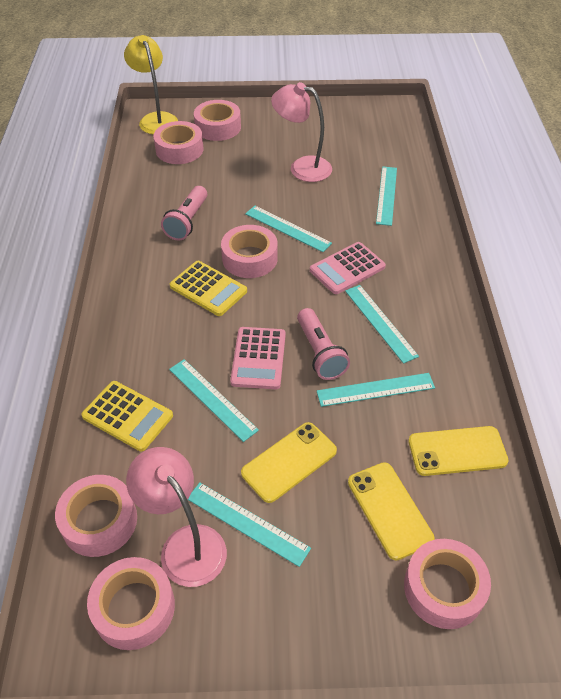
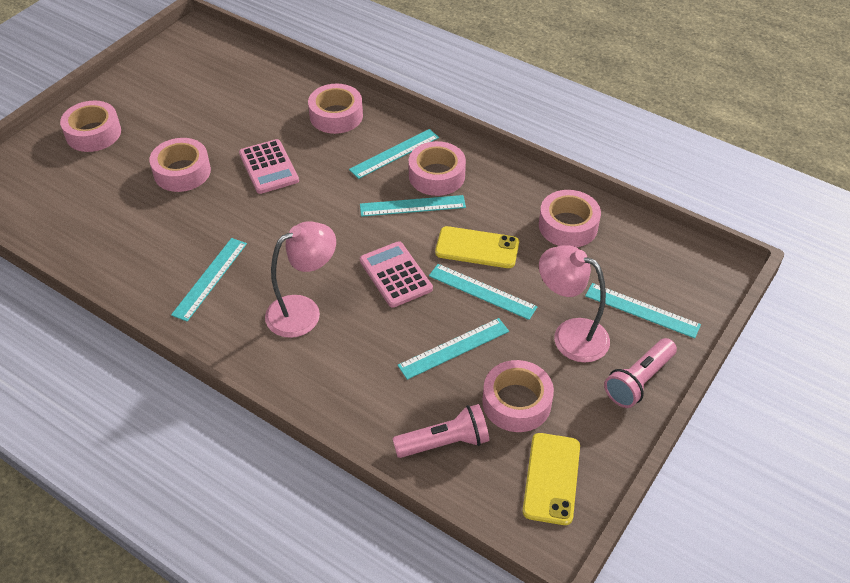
yellow calculator: 2 -> 0
yellow lamp: 1 -> 0
yellow phone: 3 -> 2

